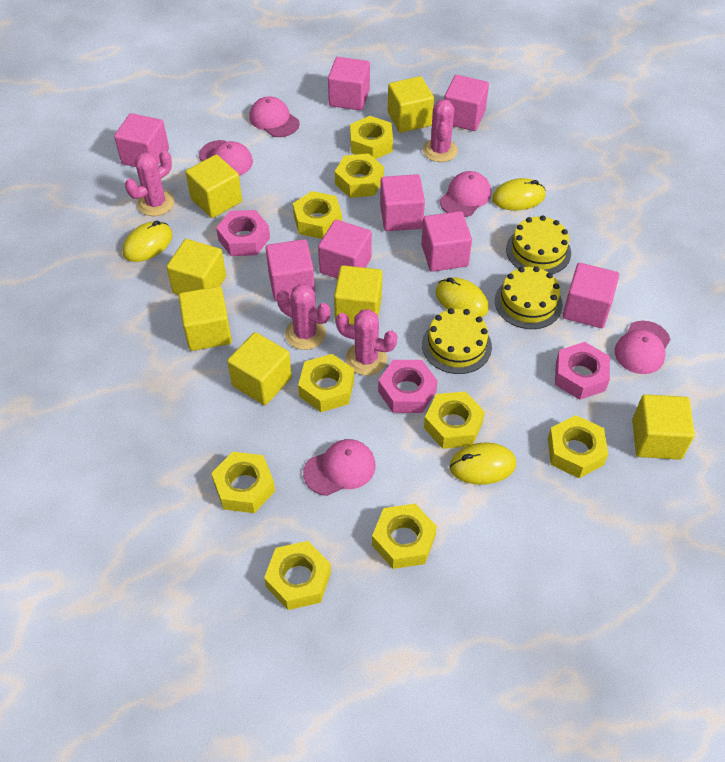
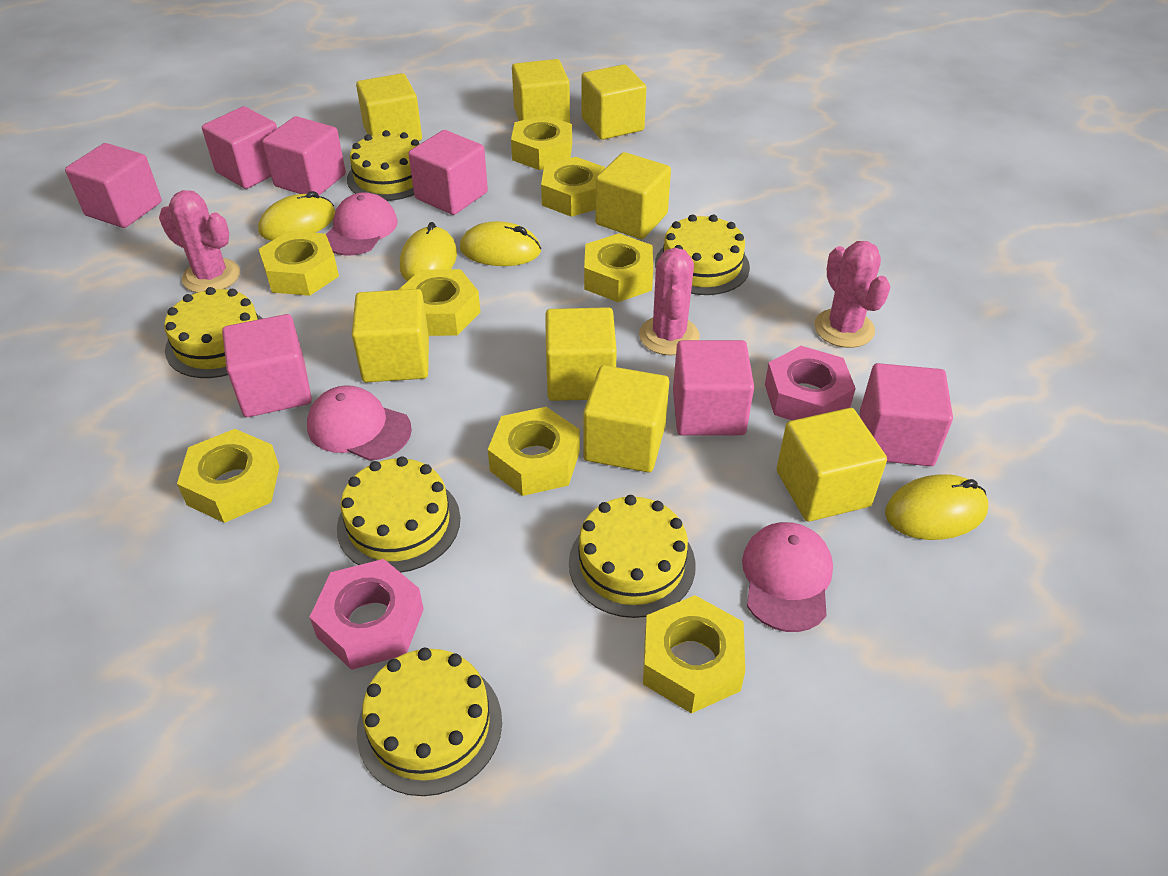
pink cactus: 4 -> 3
pink cap: 5 -> 3
pink cube: 8 -> 7
pink nut: 3 -> 2
yellow cake: 3 -> 6
yellow cube: 7 -> 8
yellow nut: 9 -> 8

